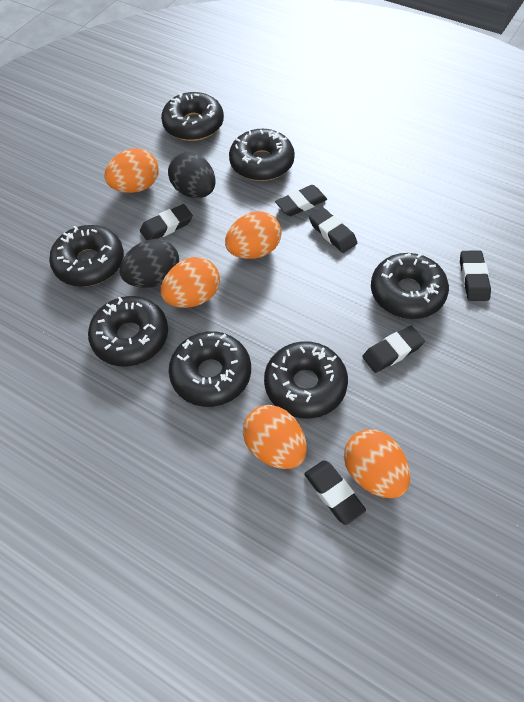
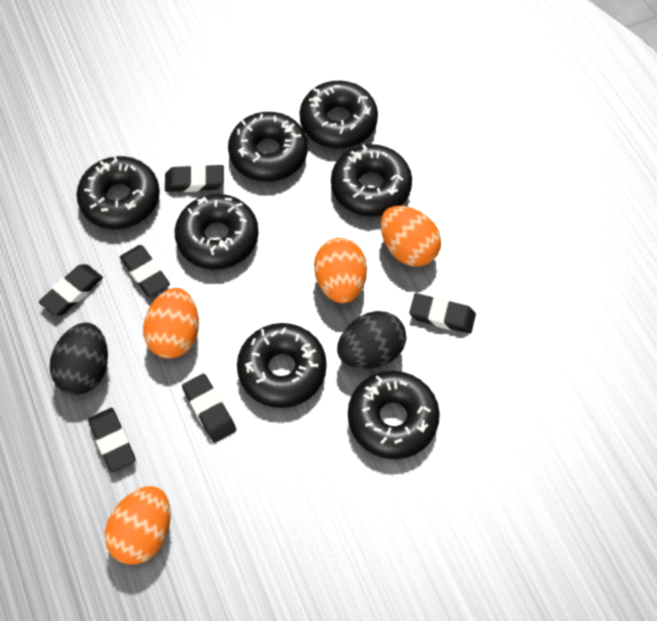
orange egg: 5 -> 4

